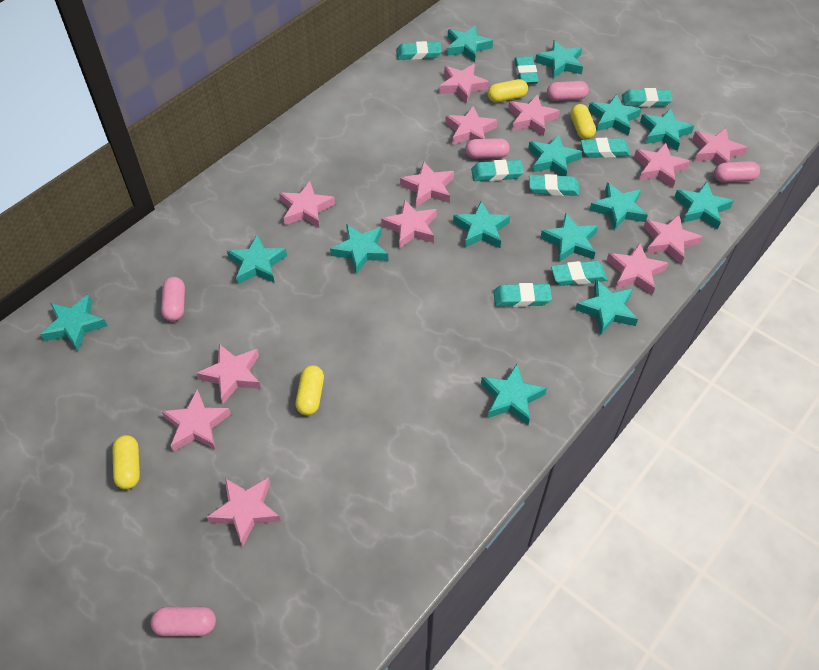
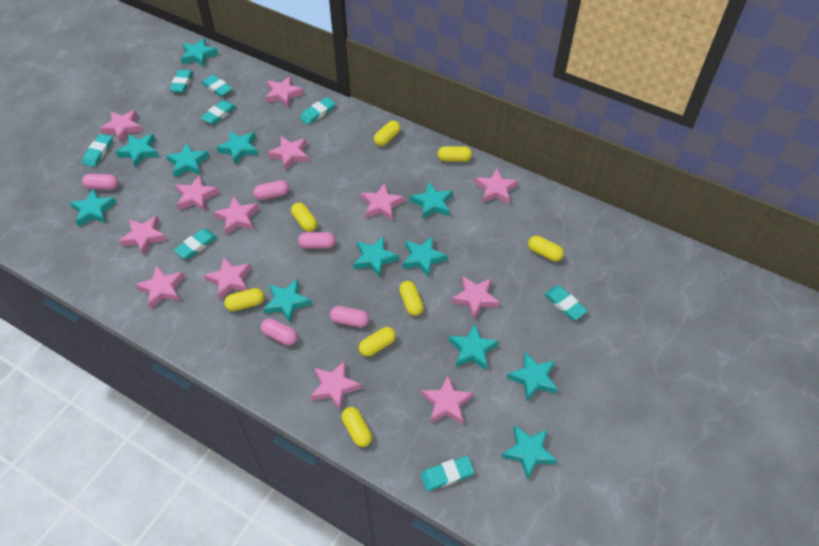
turquoise star: 14 -> 12
yellow capsule: 4 -> 8

